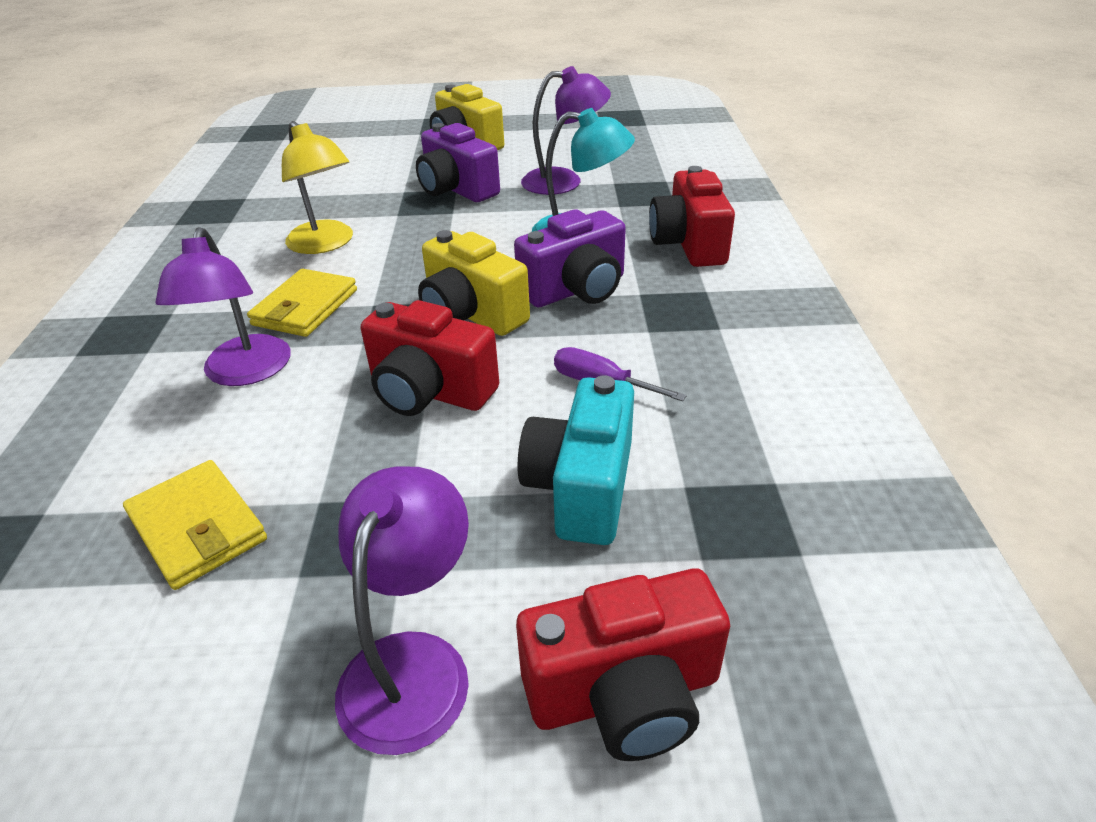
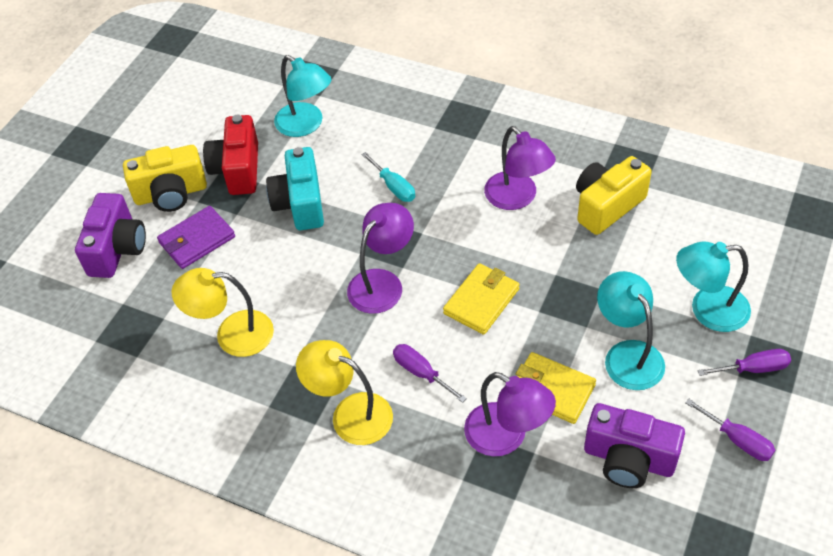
purple screwdriver: 1 -> 3
purple wallet: 0 -> 1
red camera: 3 -> 1
turquoise lamp: 1 -> 3
turquoise screwdriver: 0 -> 1
yellow lamp: 1 -> 2

